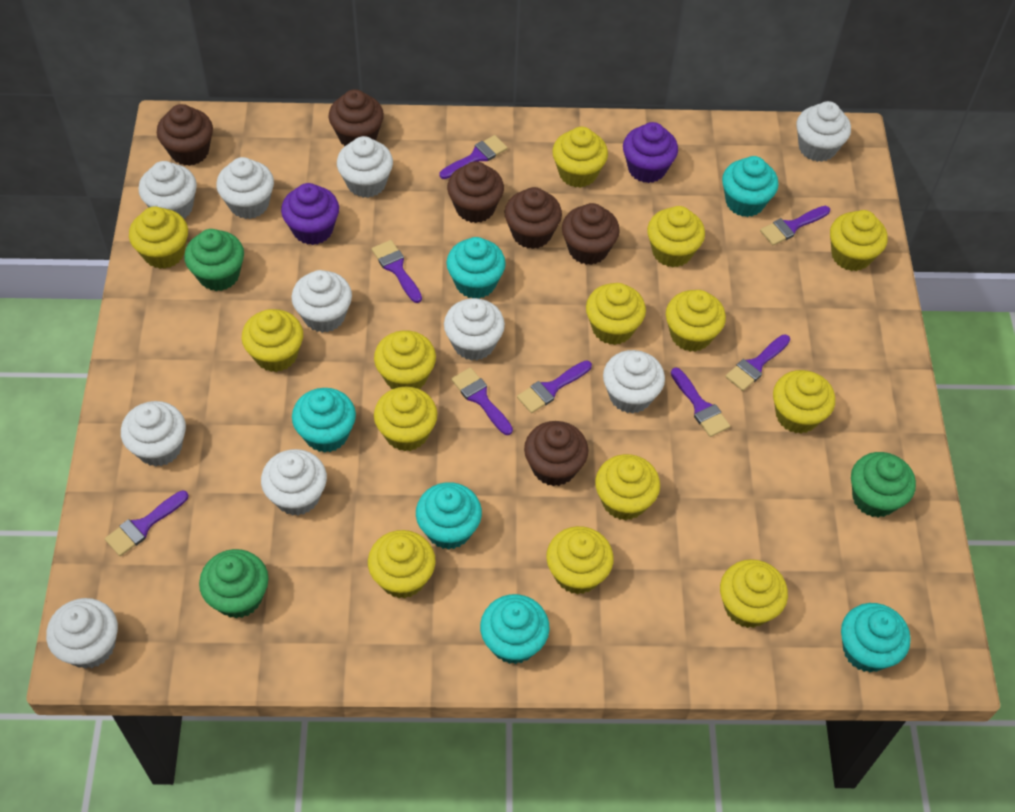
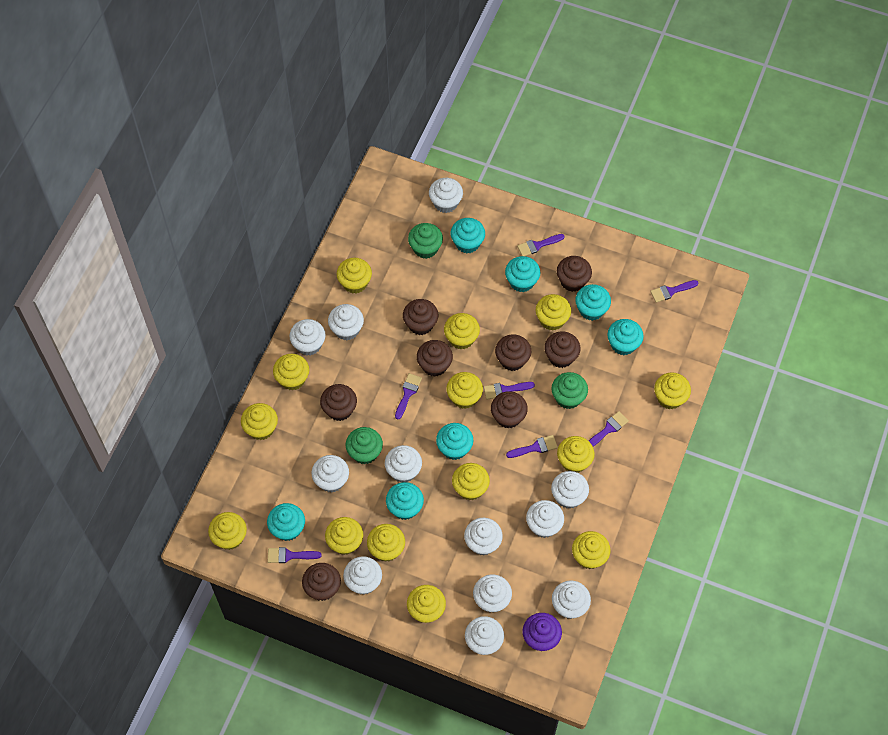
brown cupcake: 6 -> 8
purple brush: 8 -> 7
purple cupcake: 2 -> 1
turquoise cupcake: 6 -> 7
white cupcake: 10 -> 12

